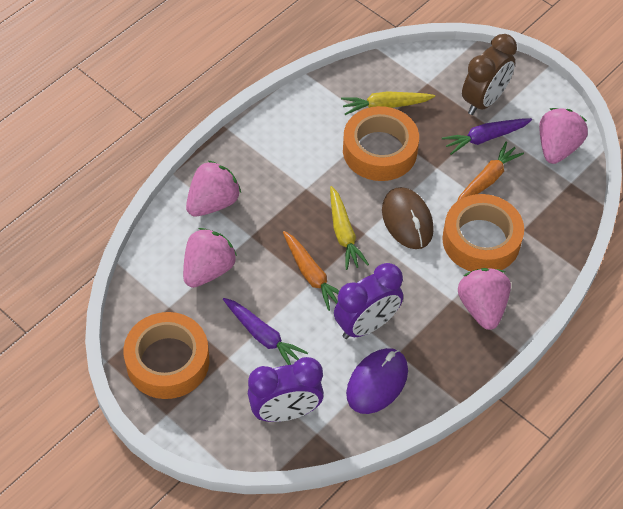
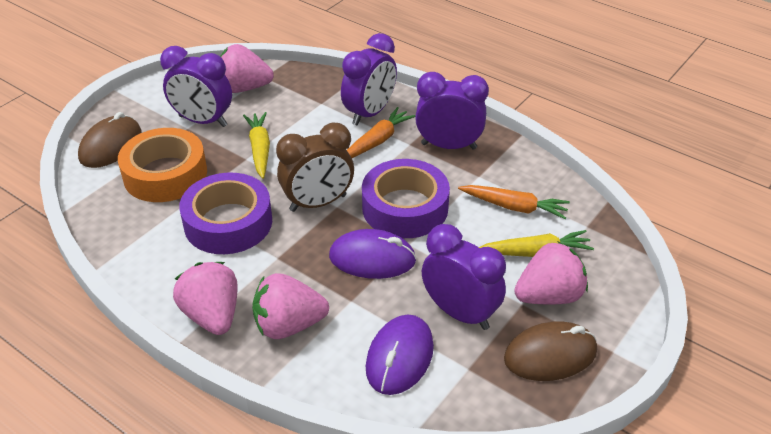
brown mouse: 1 -> 2
orange tape: 3 -> 1
purple carrot: 2 -> 0
purple clock: 2 -> 4
purple mouse: 1 -> 2
purple tape: 0 -> 2

